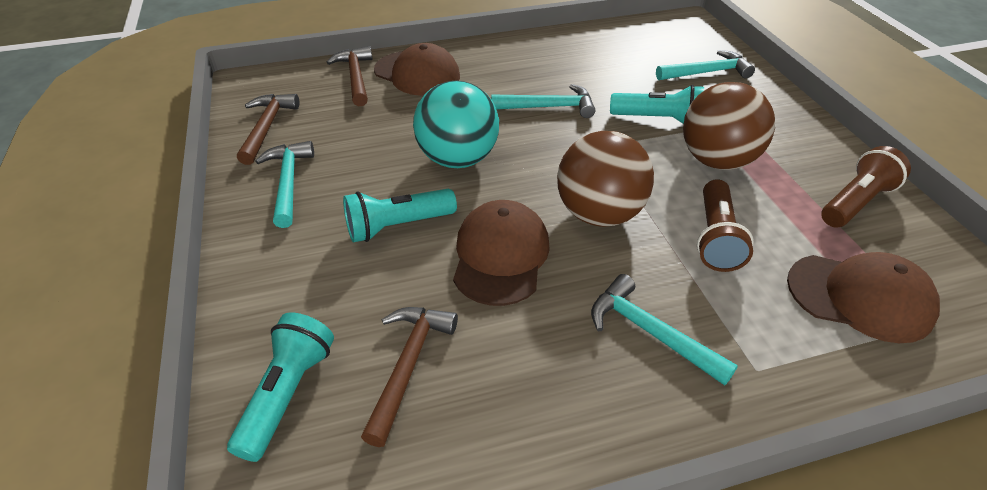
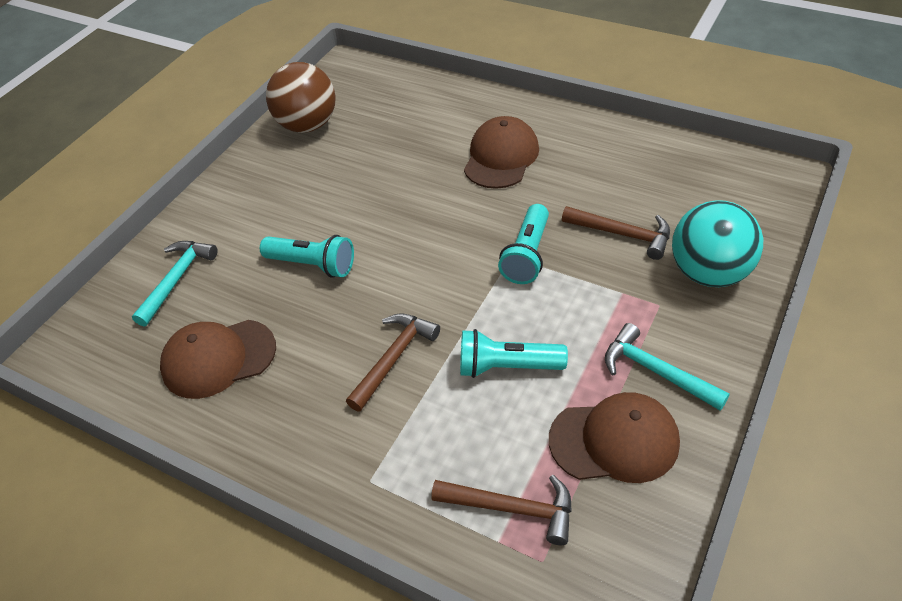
brown ball: 2 -> 1
brown flashlight: 2 -> 0
turquoise hammer: 4 -> 2

